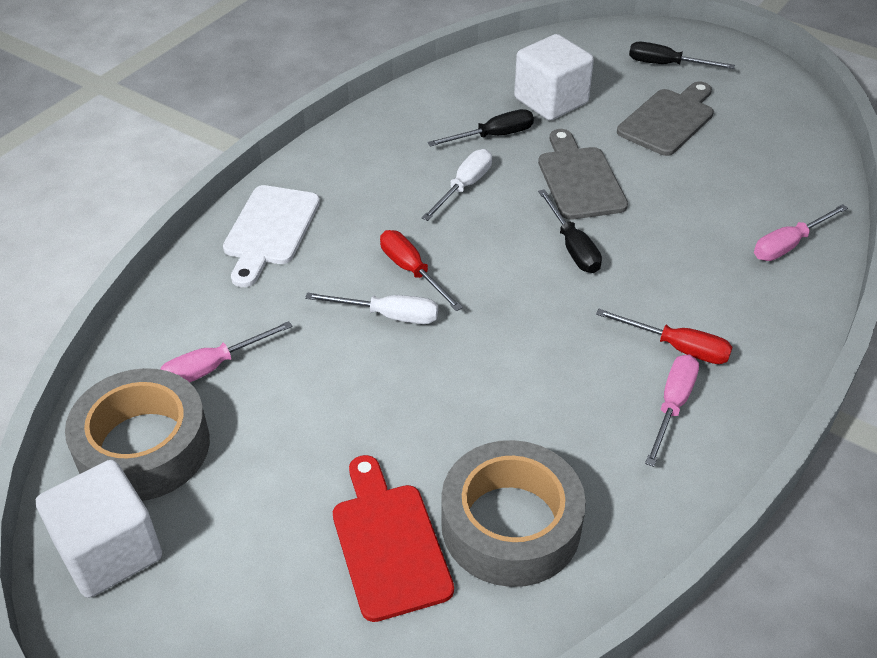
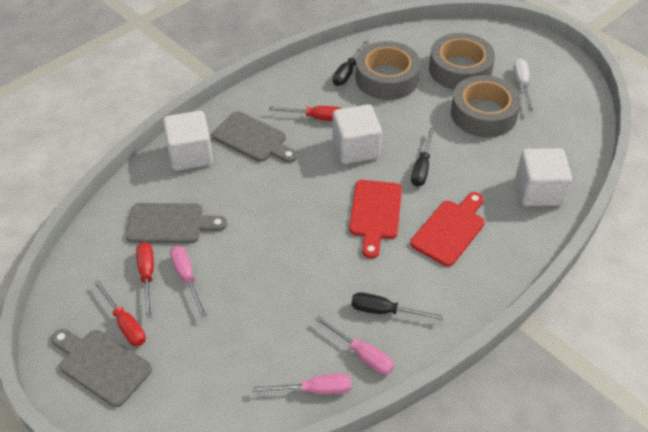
grey cutting board: 2 -> 3
grey tape: 2 -> 3
red cutting board: 1 -> 2
red screwdriver: 2 -> 3
white cube: 2 -> 3
white cutting board: 1 -> 0
white screwdriver: 2 -> 1

